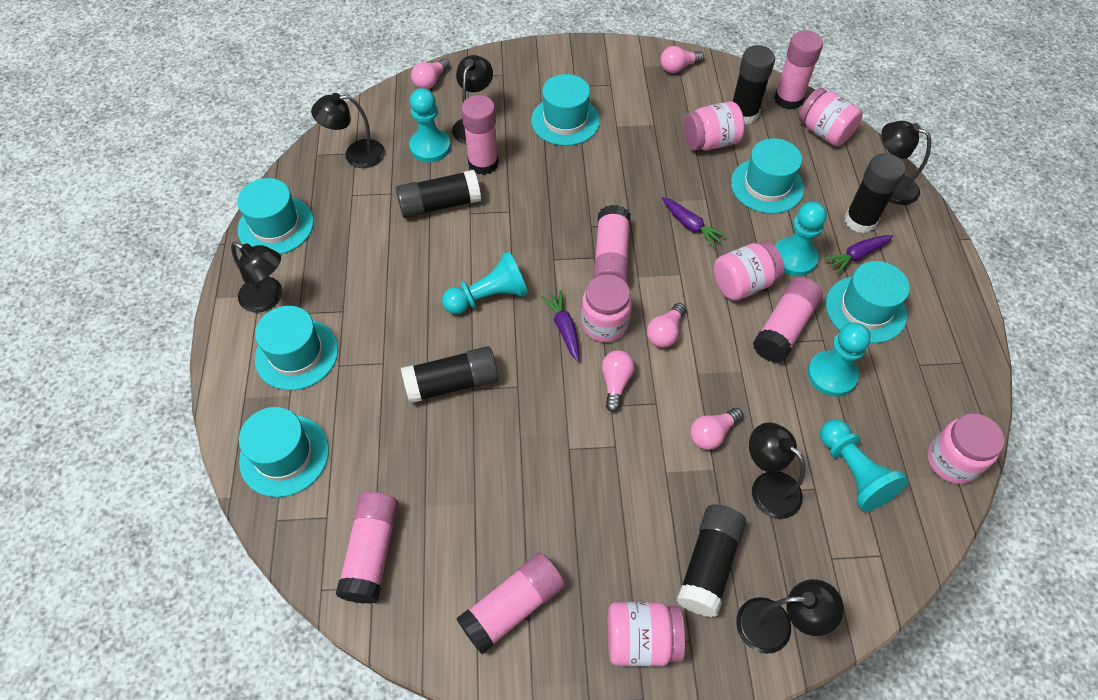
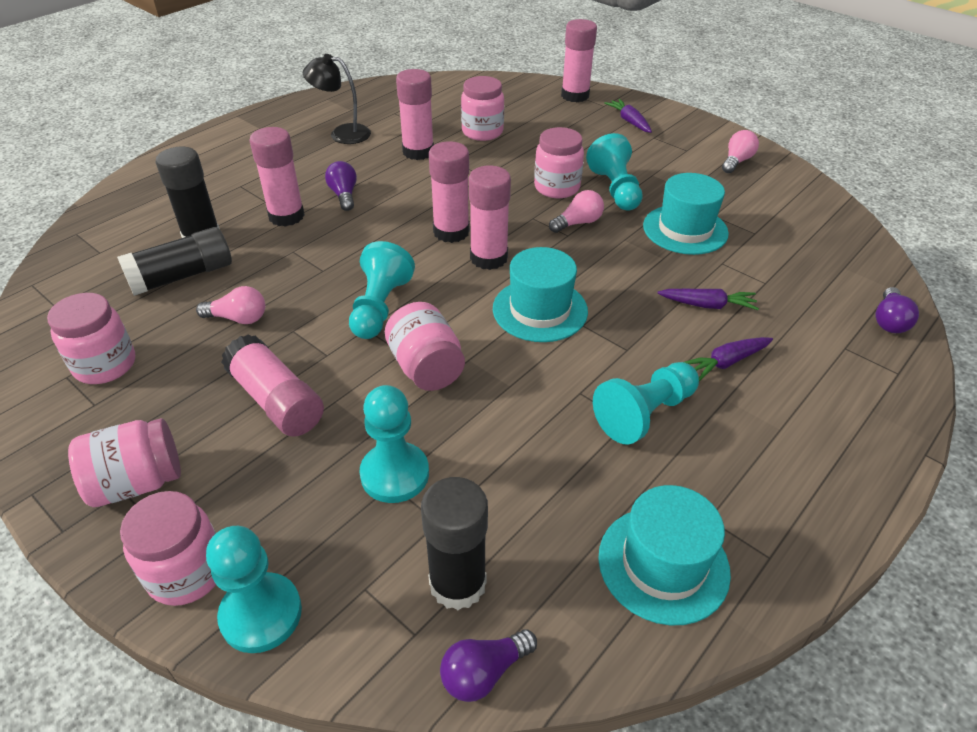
black glue stick: 5 -> 3
black lamp: 6 -> 1
pink light bulb: 5 -> 3
purple light bulb: 0 -> 3
turquoise hat: 6 -> 3

